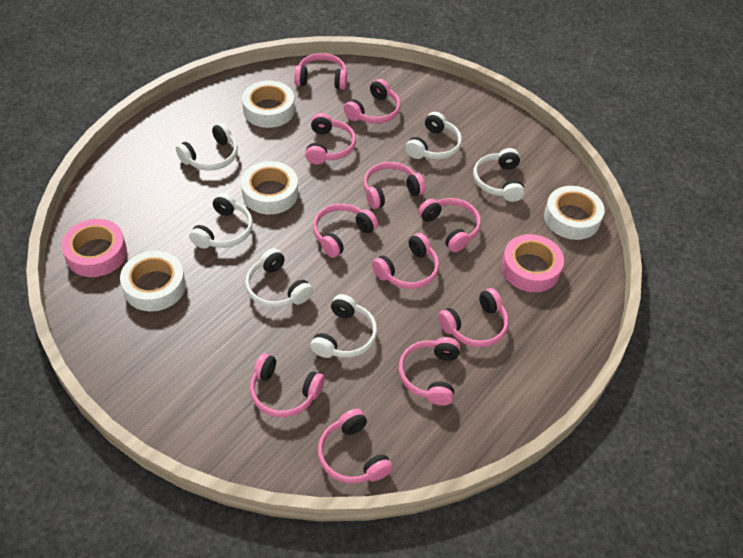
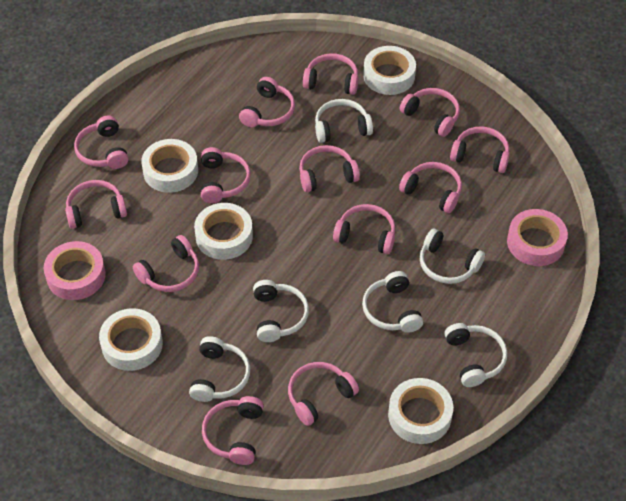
pink headphones: 11 -> 13
white tape: 4 -> 5

